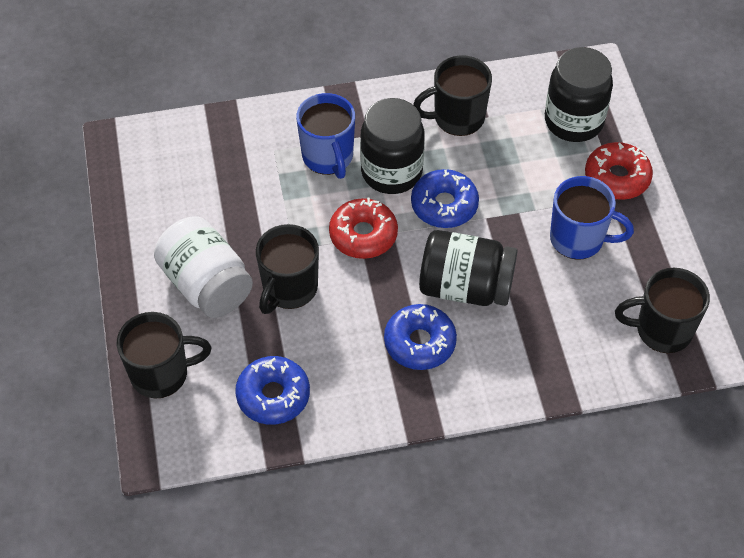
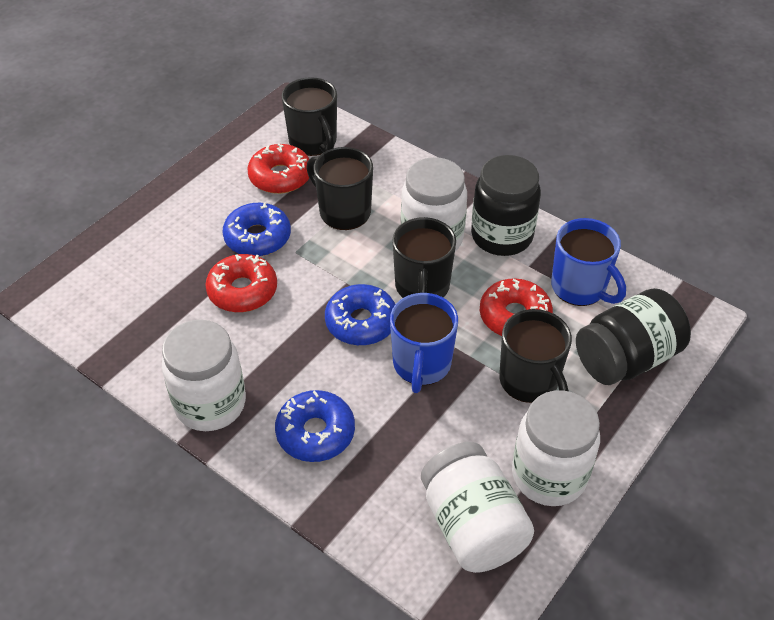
black jar: 3 -> 2
red donut: 2 -> 3
white jar: 1 -> 4

